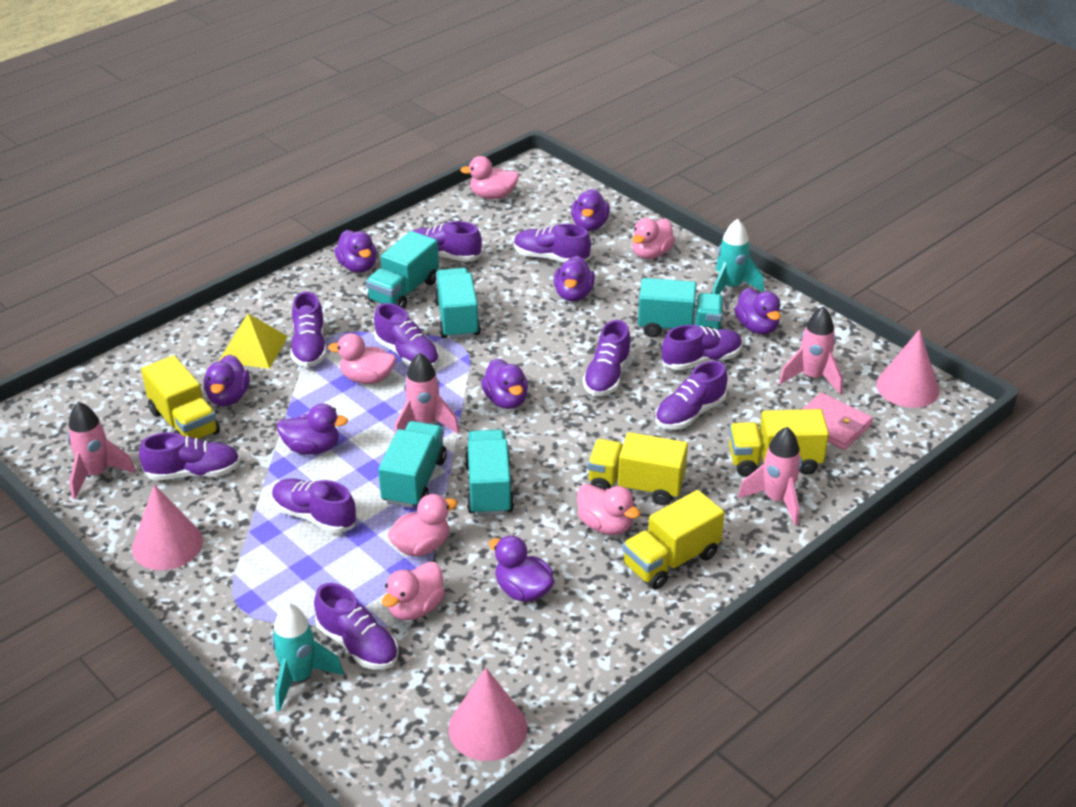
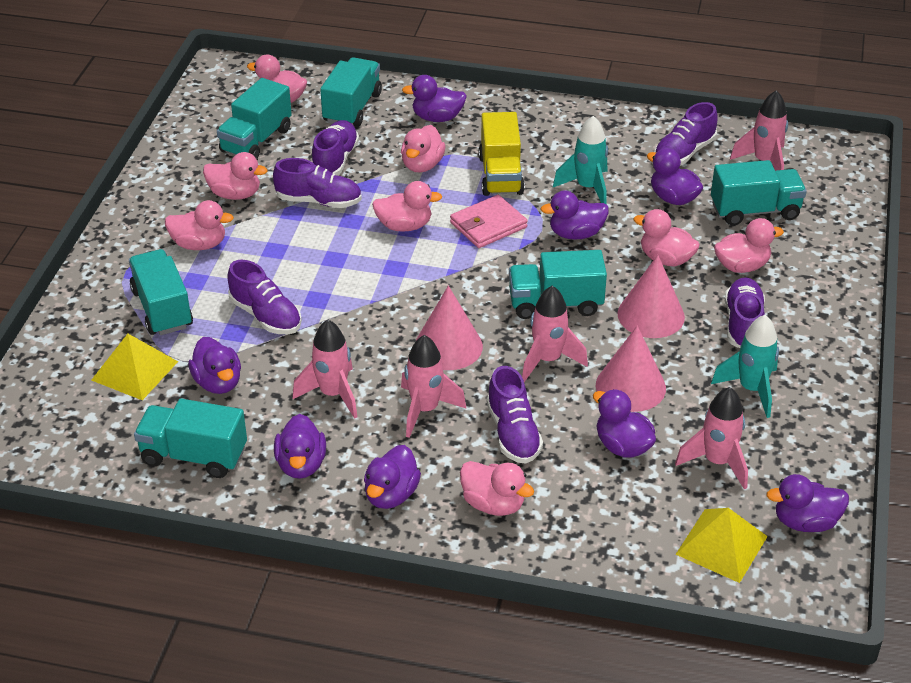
pink duck: 6 -> 8
pink rocket: 4 -> 5
purple shoe: 10 -> 6
turquoise truck: 5 -> 6
yellow pyramid: 1 -> 2
yellow truck: 4 -> 1

